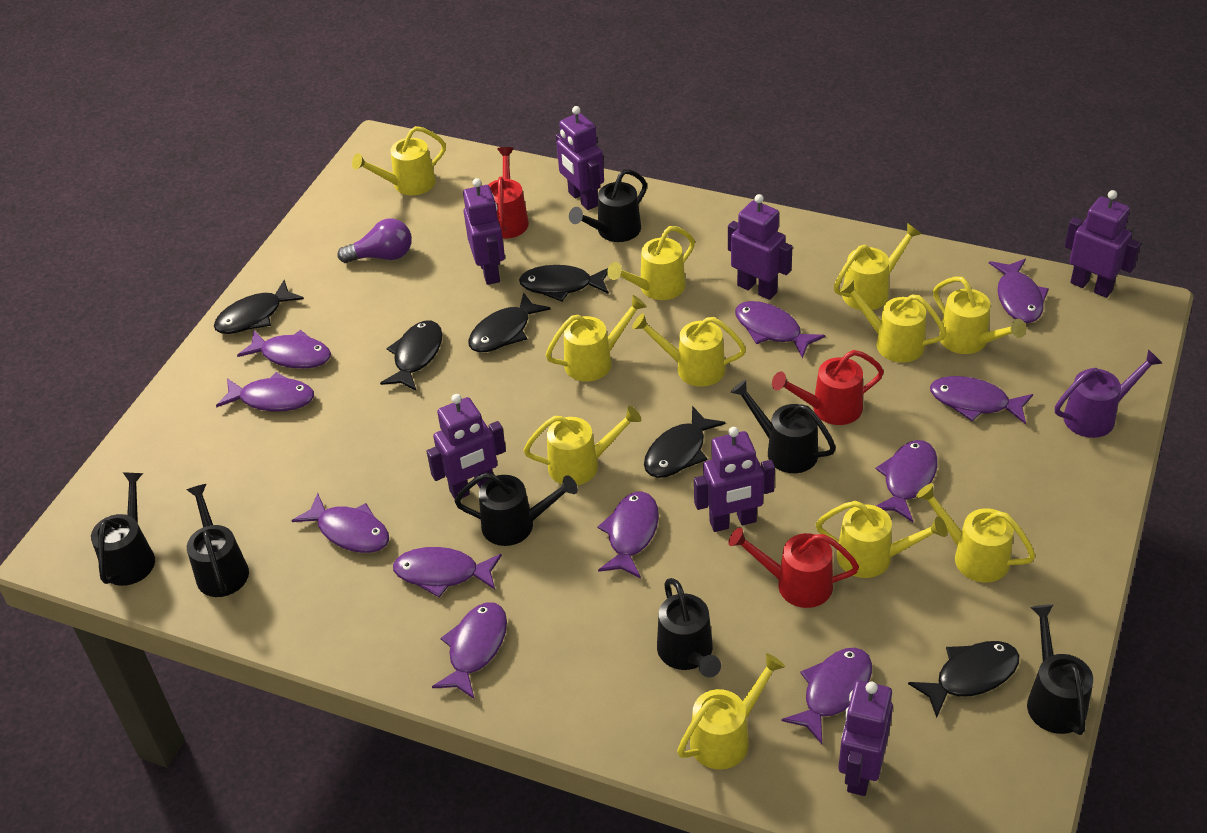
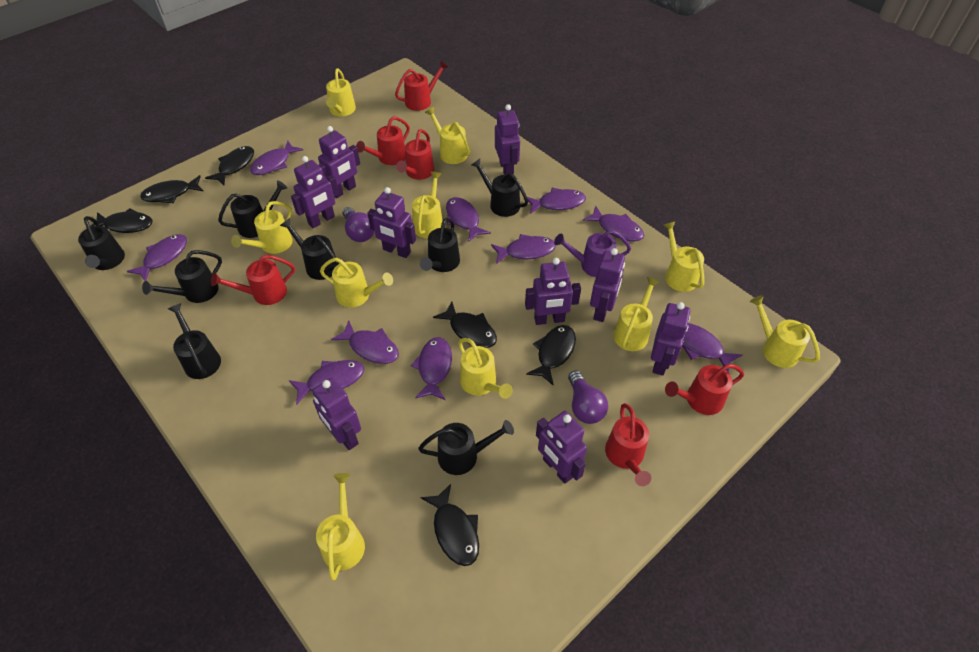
black watering can: 7 -> 8
purple fish: 11 -> 10
purple light bulb: 1 -> 2
purple robot: 7 -> 9
red watering can: 3 -> 6
yellow watering can: 11 -> 10

